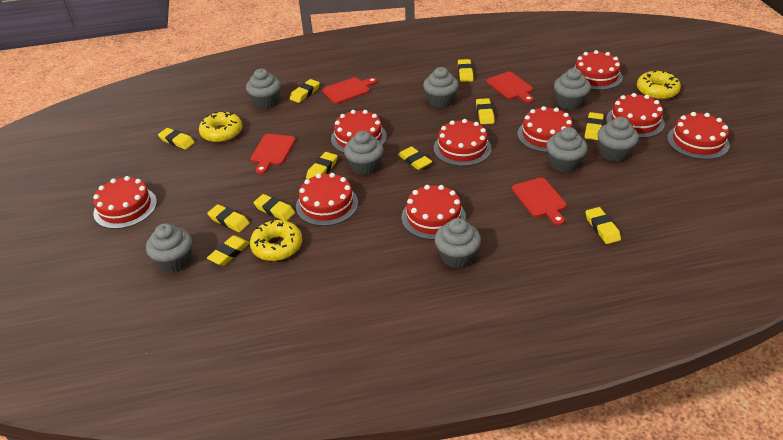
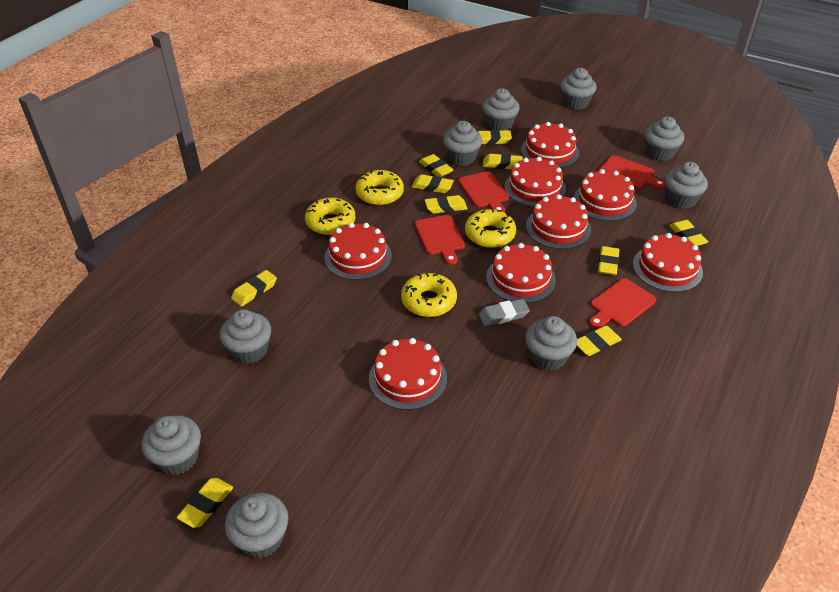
grey cupcake: 8 -> 9
grey eraser: 0 -> 1
red cake: 9 -> 8
yellow donut: 3 -> 4
yellow eraser: 11 -> 10

